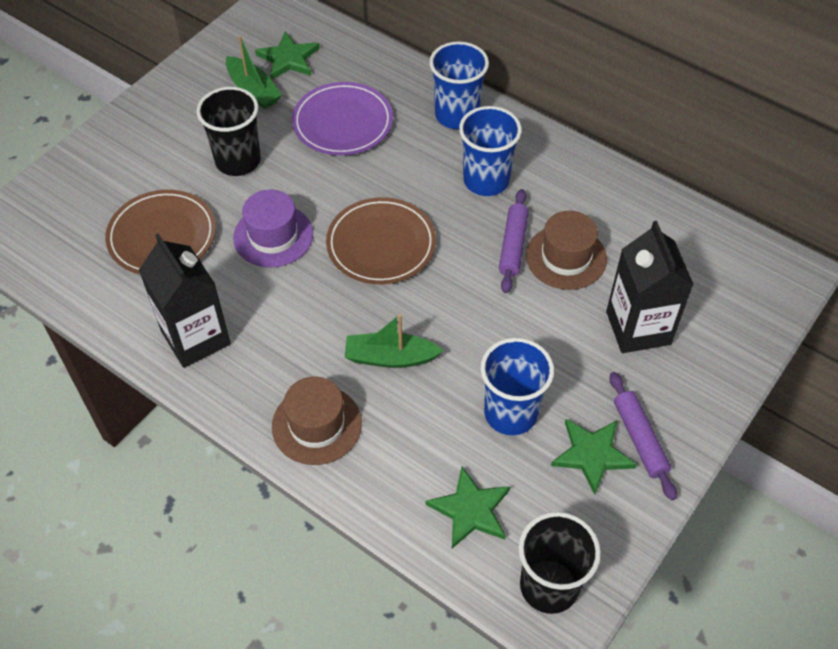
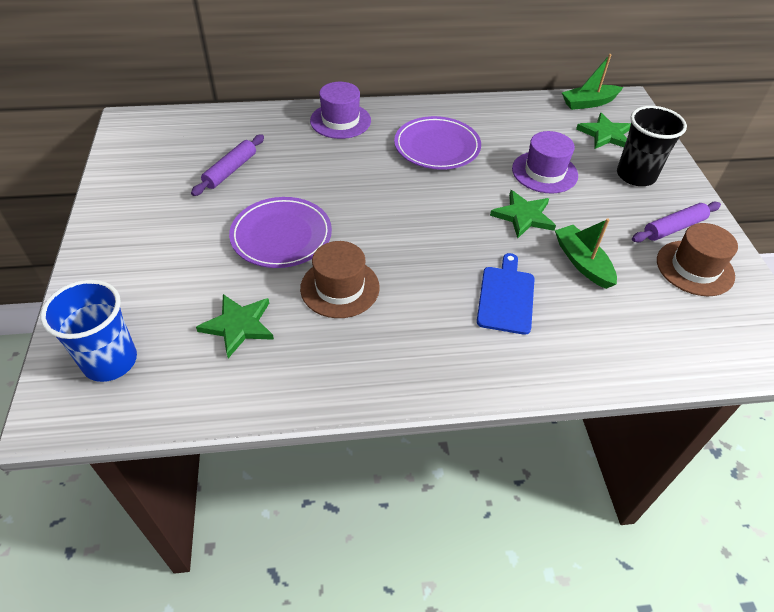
black carton: 2 -> 0
black cup: 2 -> 1
blue cup: 3 -> 1
blue cutting board: 0 -> 1
brown plate: 2 -> 0
purple hat: 1 -> 2
purple plate: 1 -> 2

